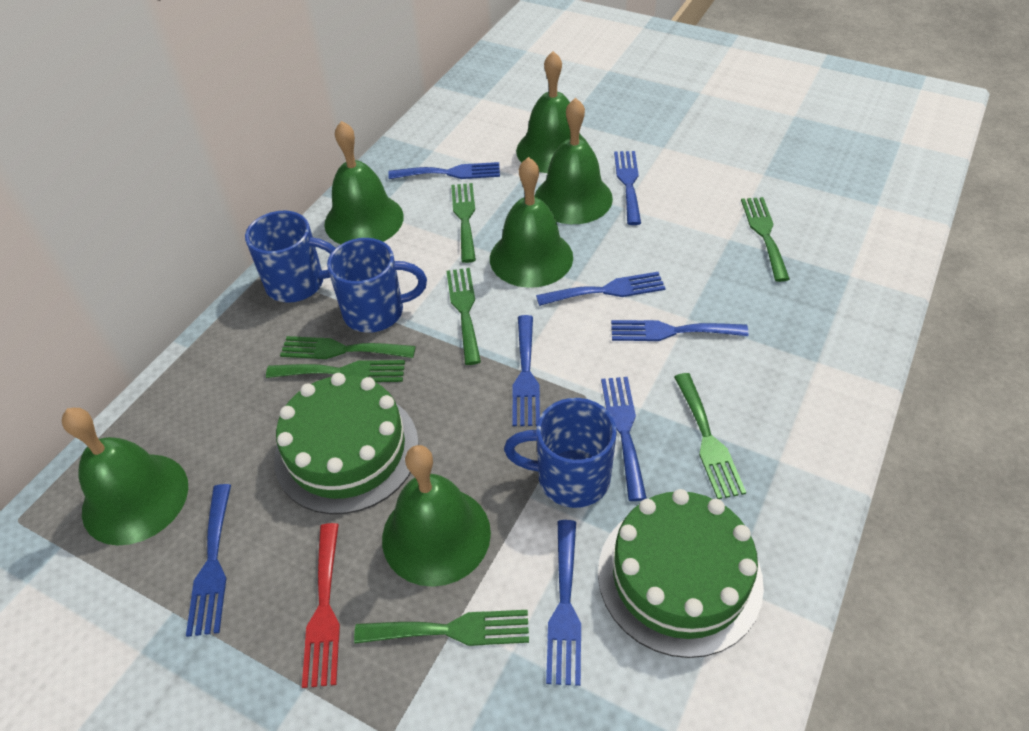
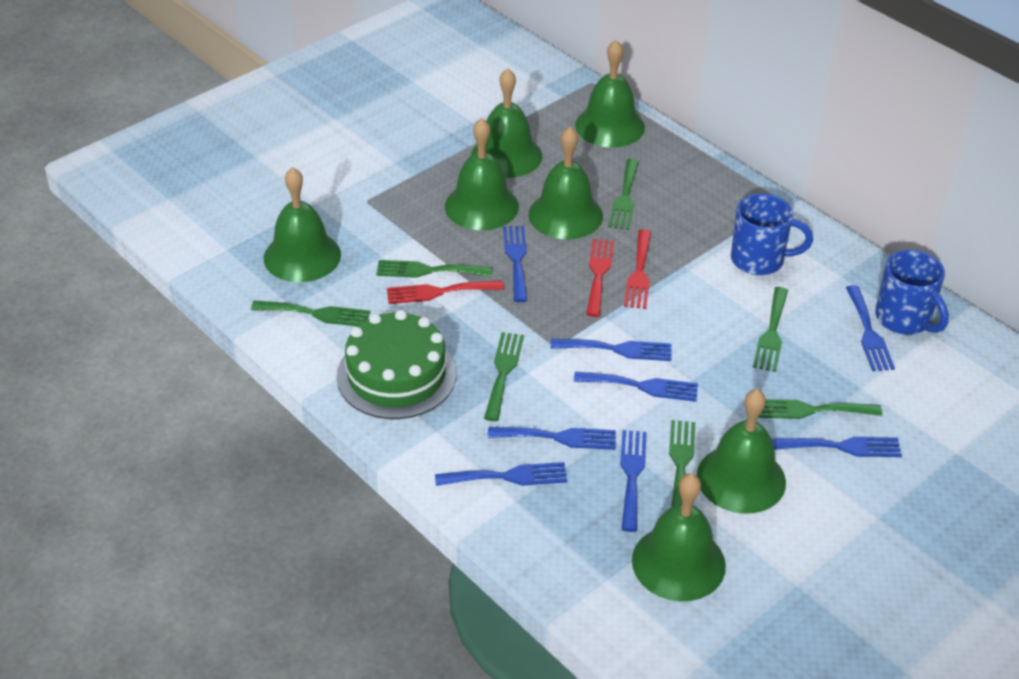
blue mug: 3 -> 2
green bell: 6 -> 7
green cake: 2 -> 1
red fork: 1 -> 3

